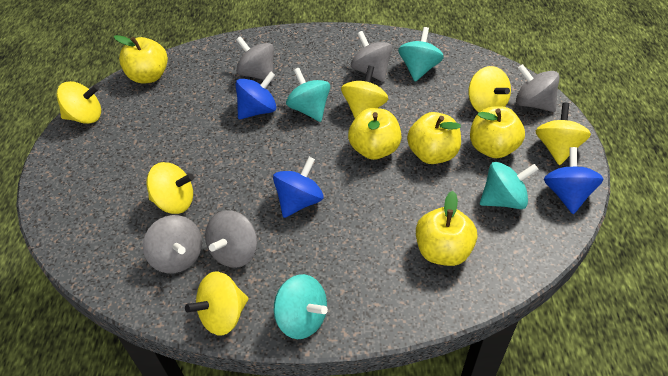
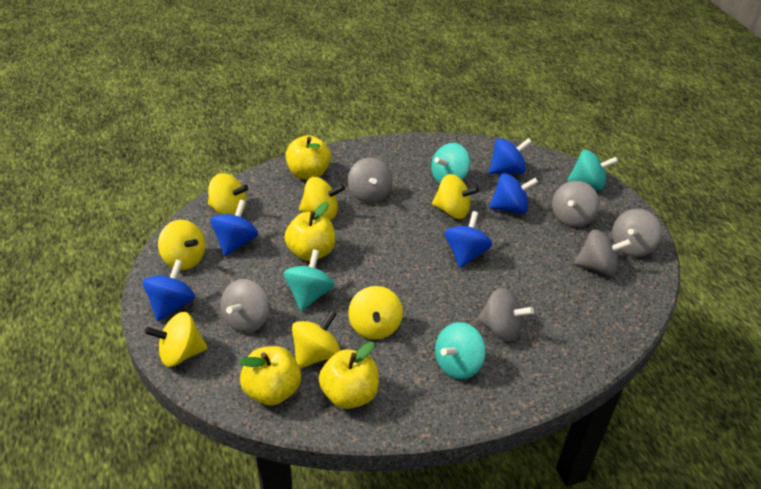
blue spinning top: 3 -> 5
grey spinning top: 5 -> 6
yellow apple: 5 -> 4
yellow spinning top: 6 -> 7

